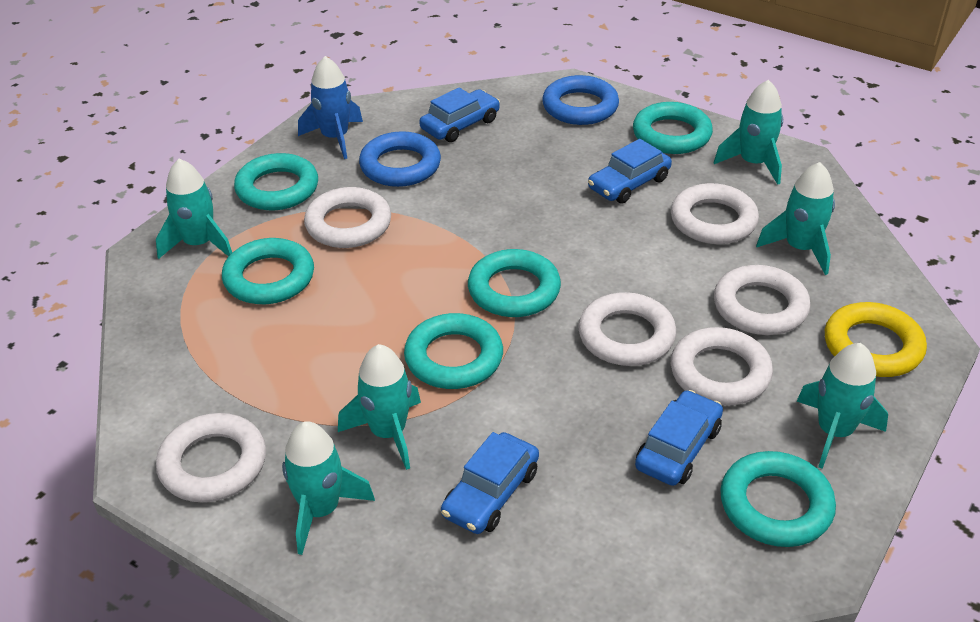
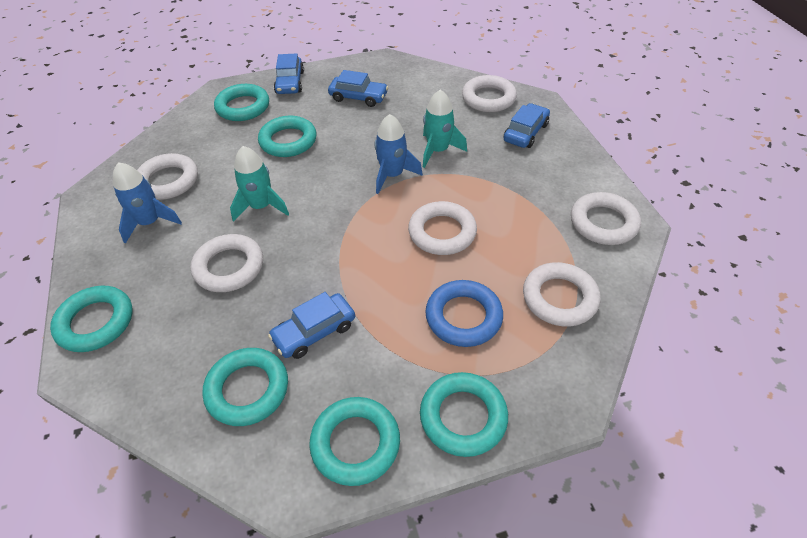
blue ring: 2 -> 1
blue rocket: 1 -> 2
turquoise rocket: 6 -> 2
yellow ring: 1 -> 0

